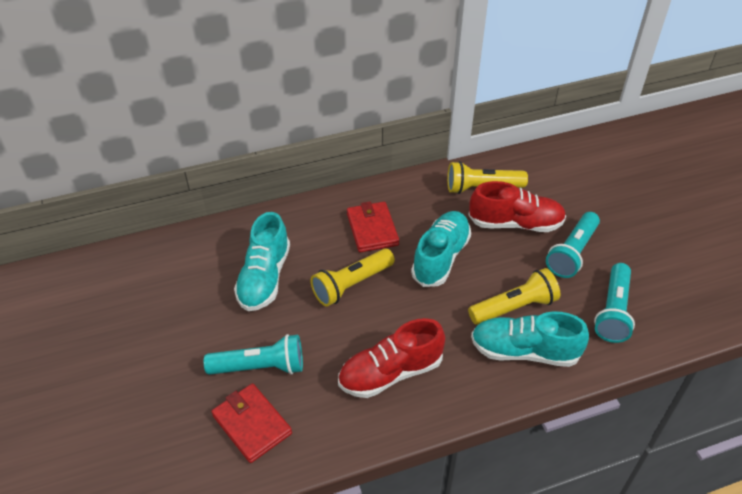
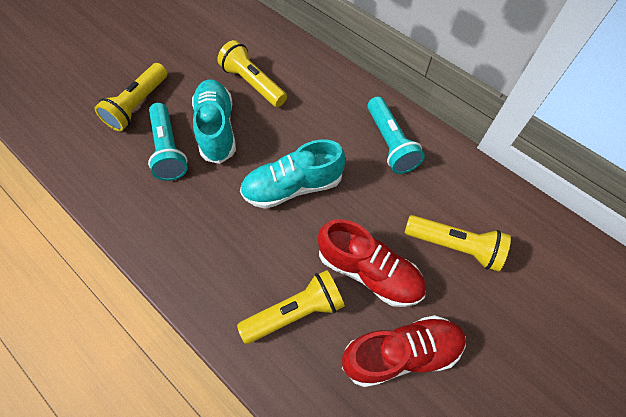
red wallet: 2 -> 0
turquoise flashlight: 3 -> 2
turquoise shoe: 3 -> 2
yellow flashlight: 3 -> 4

